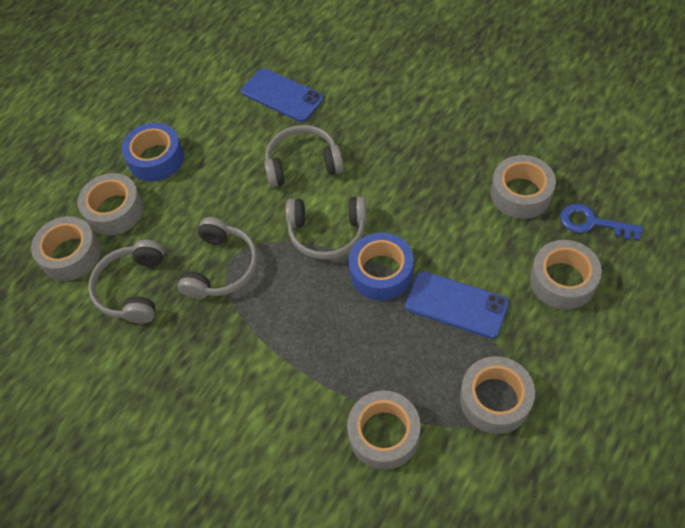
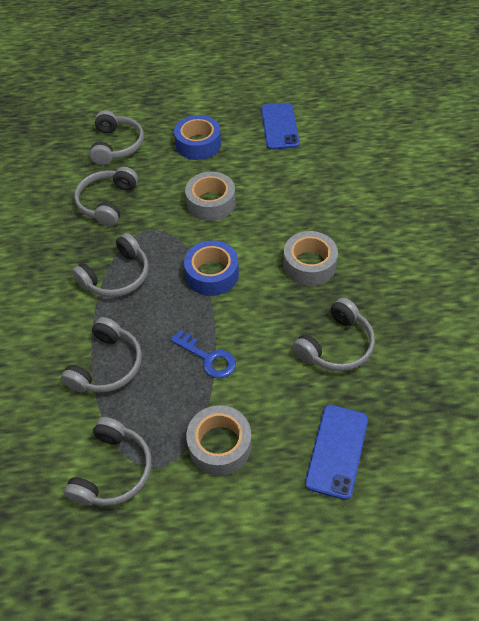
grey headphones: 4 -> 6
grey tape: 6 -> 3

